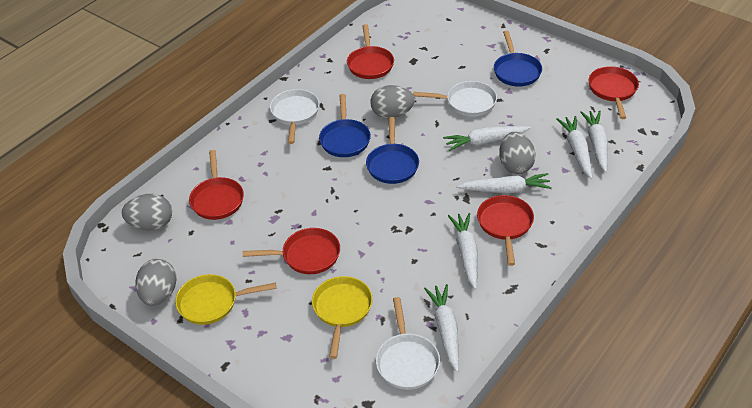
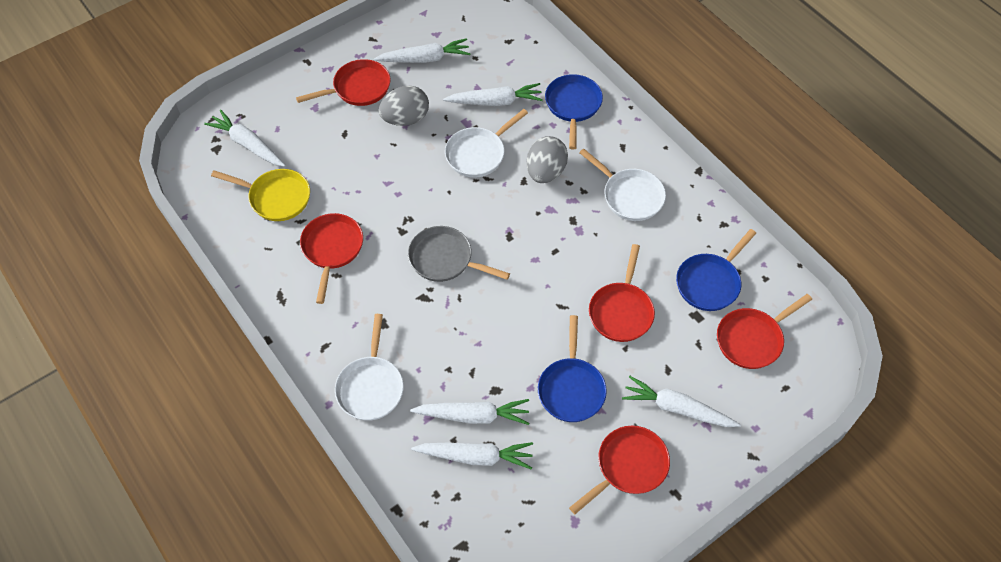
grey egg: 4 -> 2
grey pan: 0 -> 1
yellow pan: 2 -> 1

